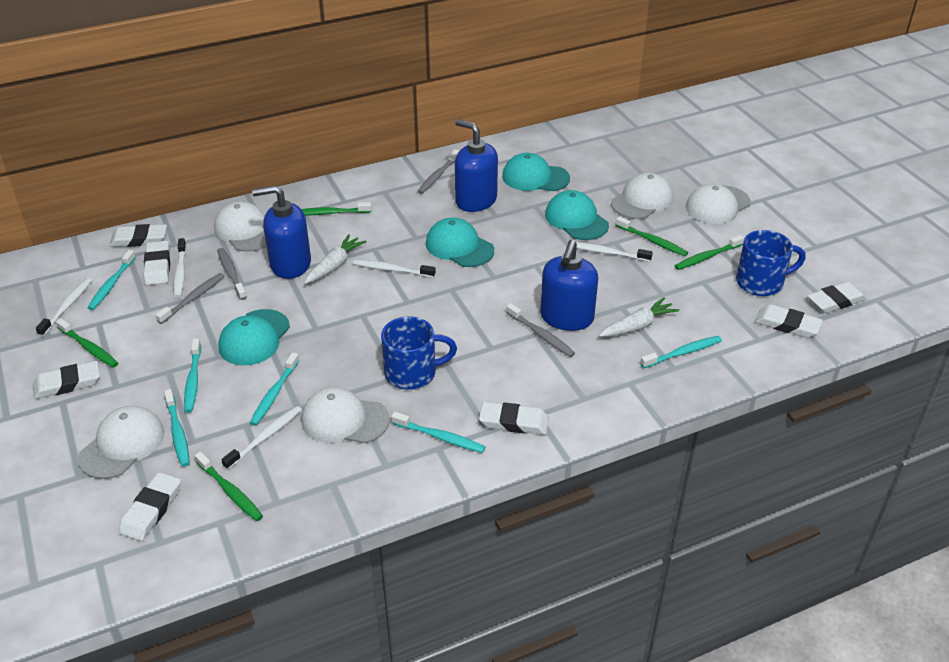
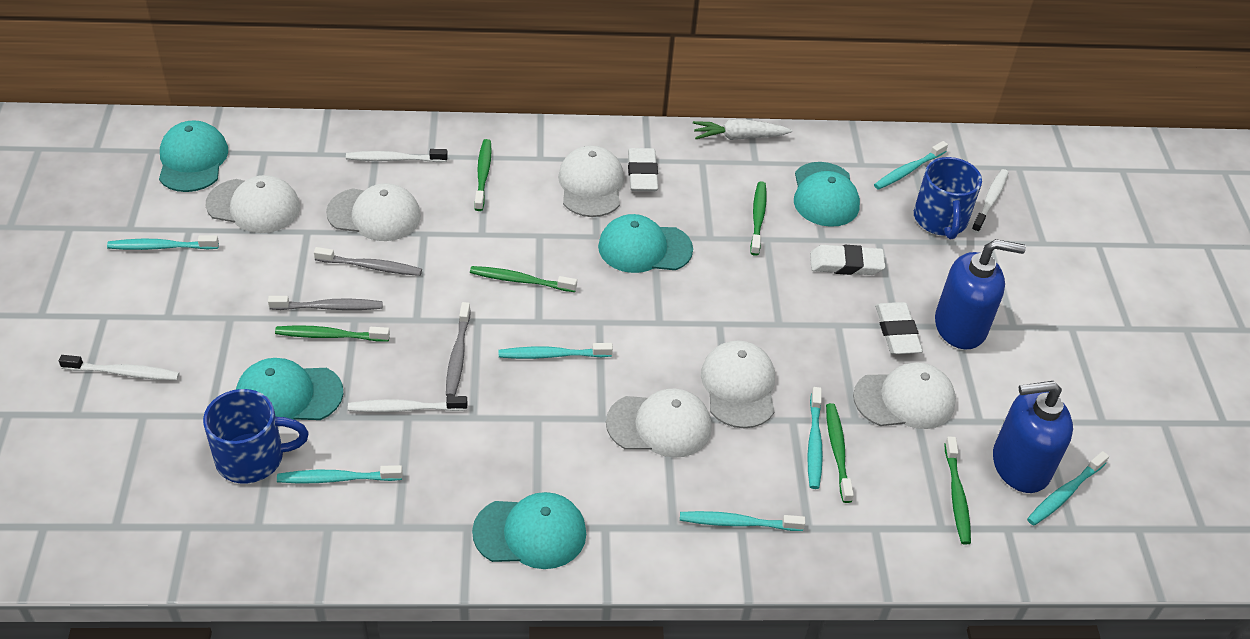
blue soap dispenser: 3 -> 2
green toothbrush: 5 -> 6
grey toothbrush: 4 -> 3
turquoise cap: 4 -> 5
turquoise toothbrush: 6 -> 7
white cap: 5 -> 6
white carrot: 2 -> 1
white eraser: 7 -> 3
white toothbrush: 5 -> 4

